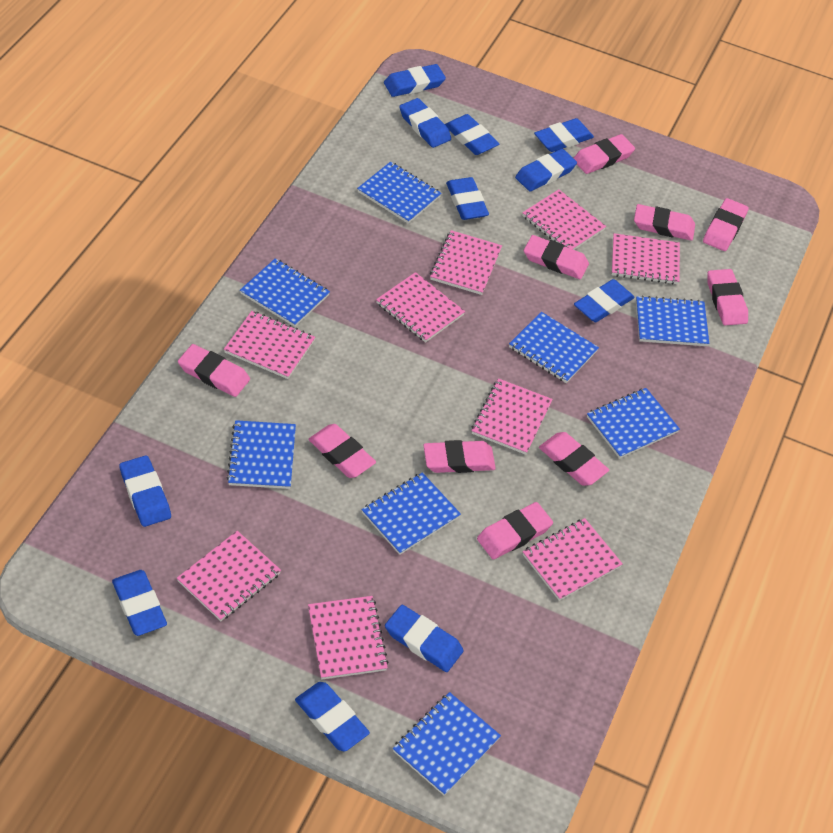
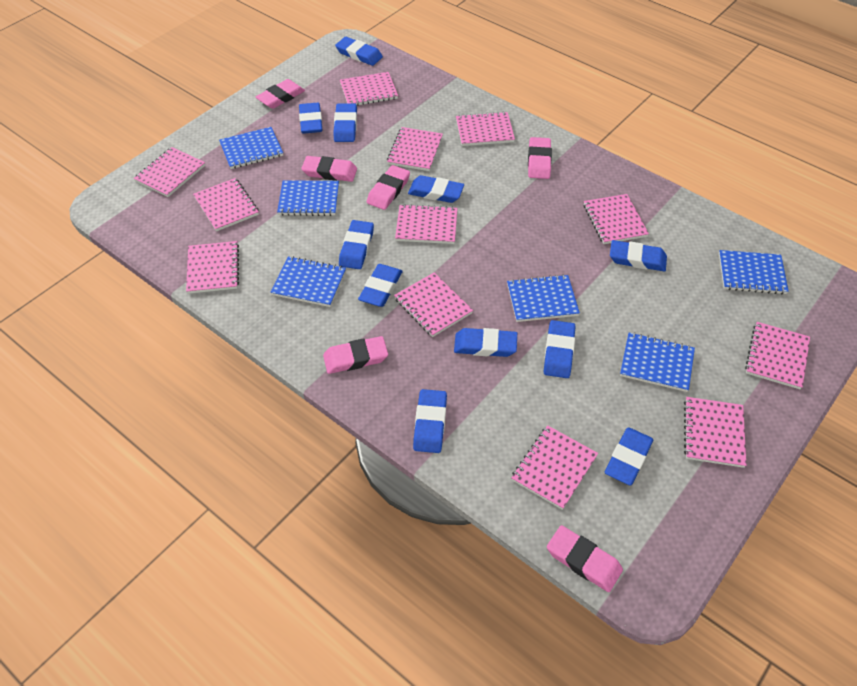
blue notebook: 8 -> 6
pink eraser: 10 -> 6
pink notebook: 9 -> 12

